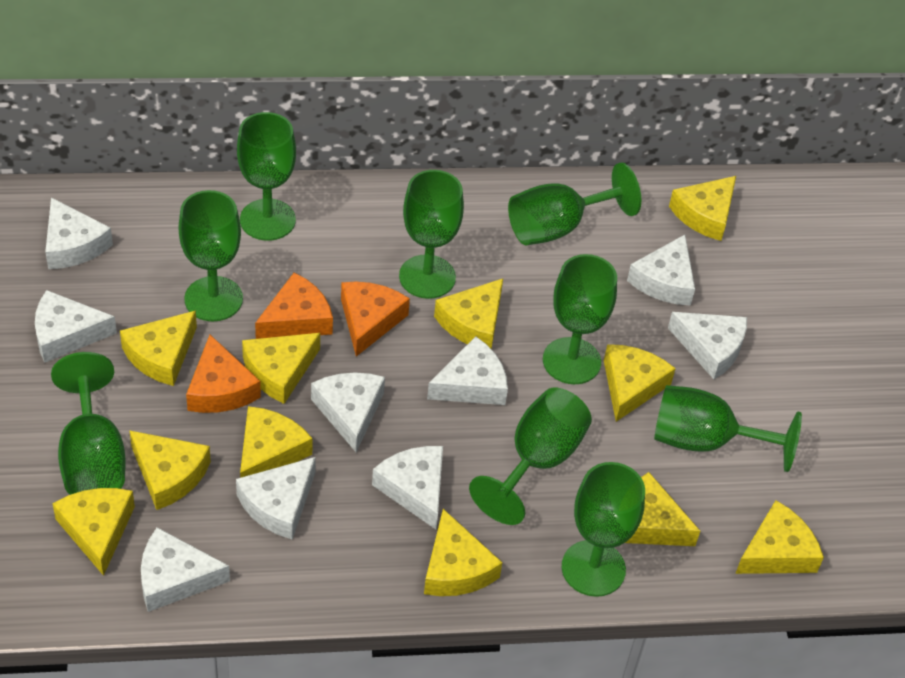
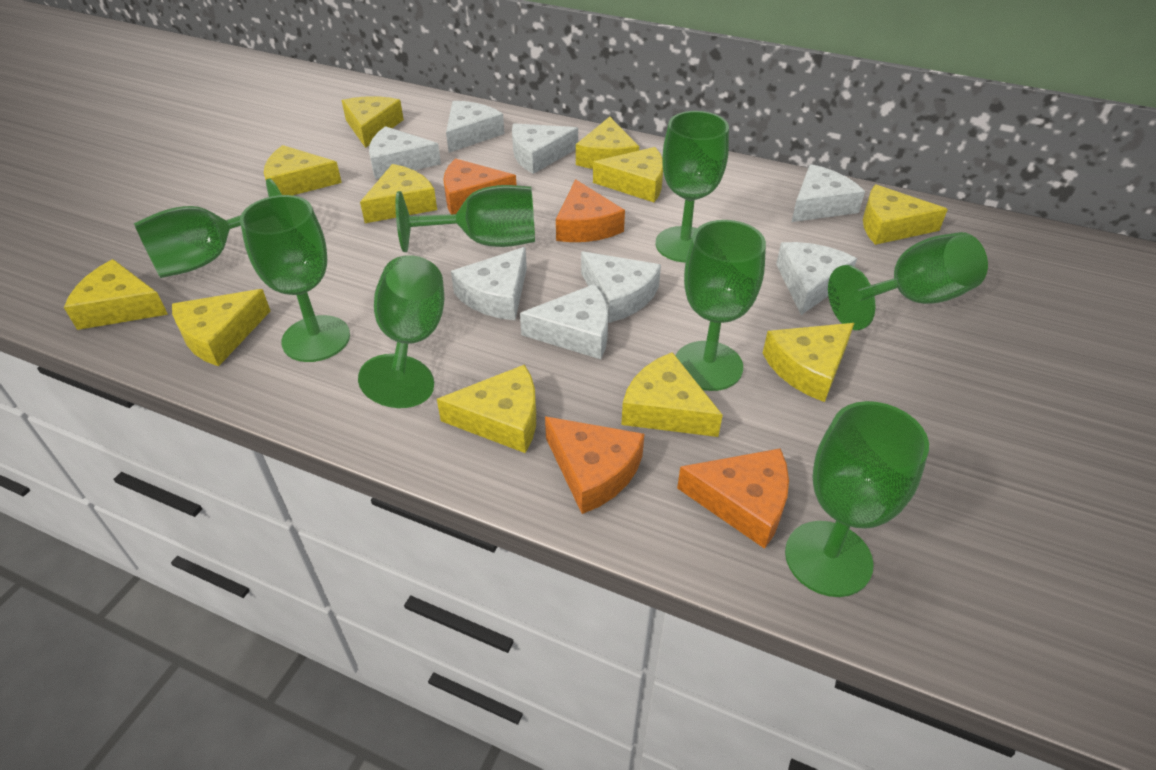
green goblet: 9 -> 8
orange cheese: 3 -> 4
white cheese: 9 -> 8

